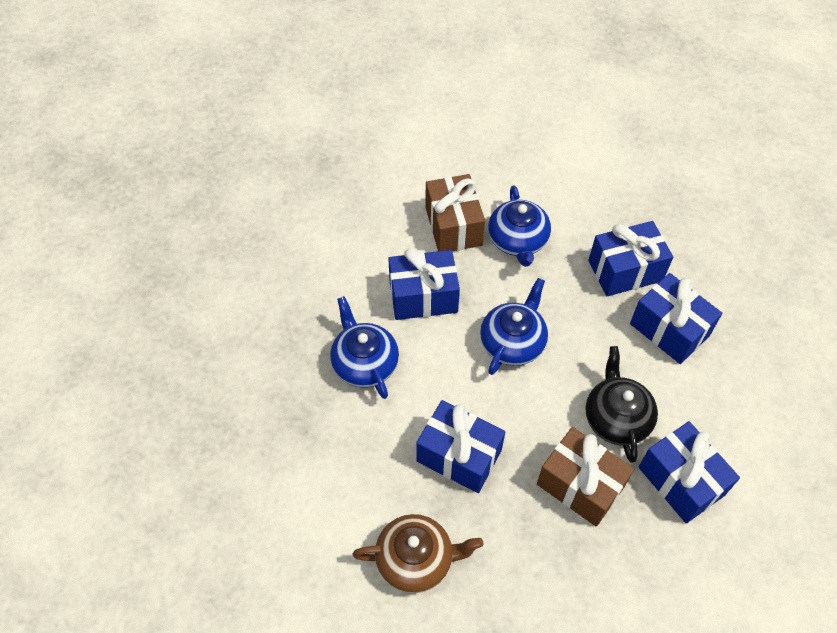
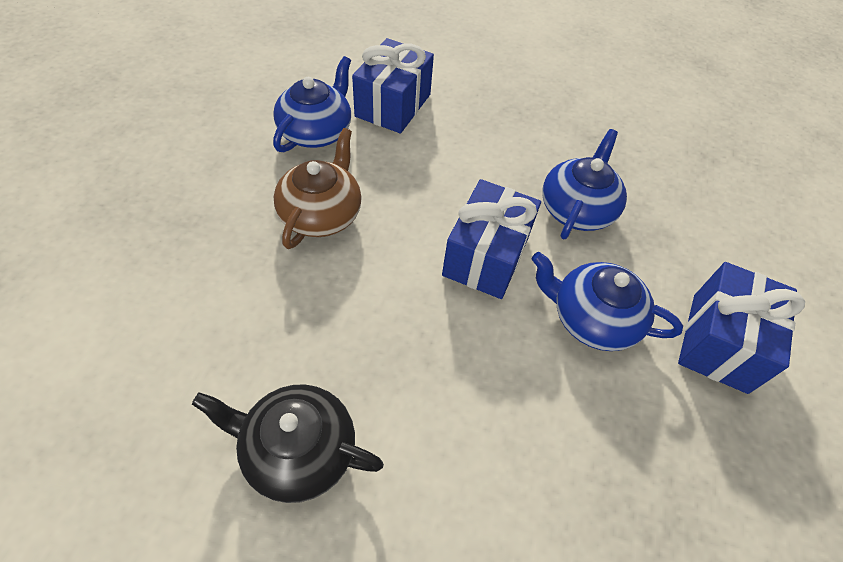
blue gift: 5 -> 3
brown gift: 2 -> 0

